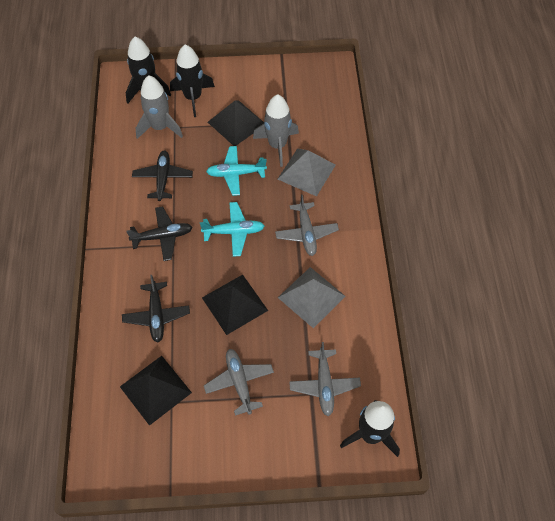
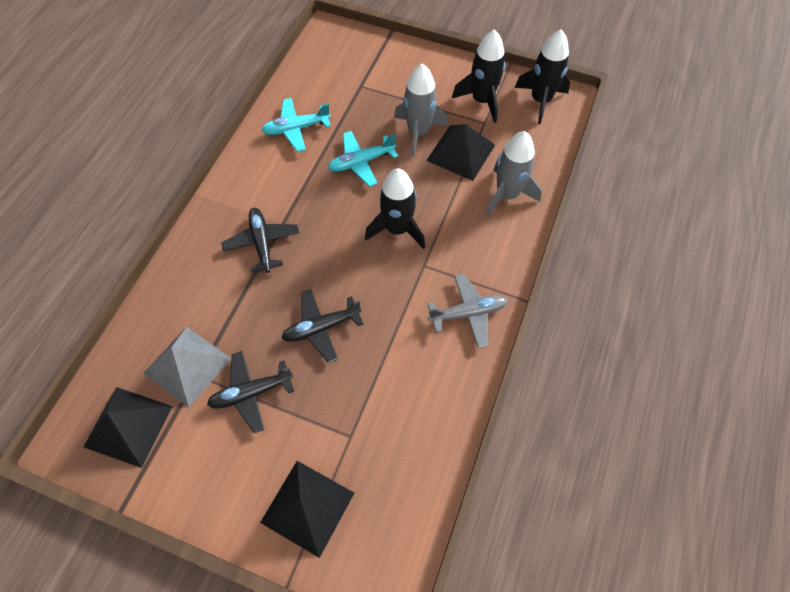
grey plane: 3 -> 1
grey pyramid: 2 -> 1

